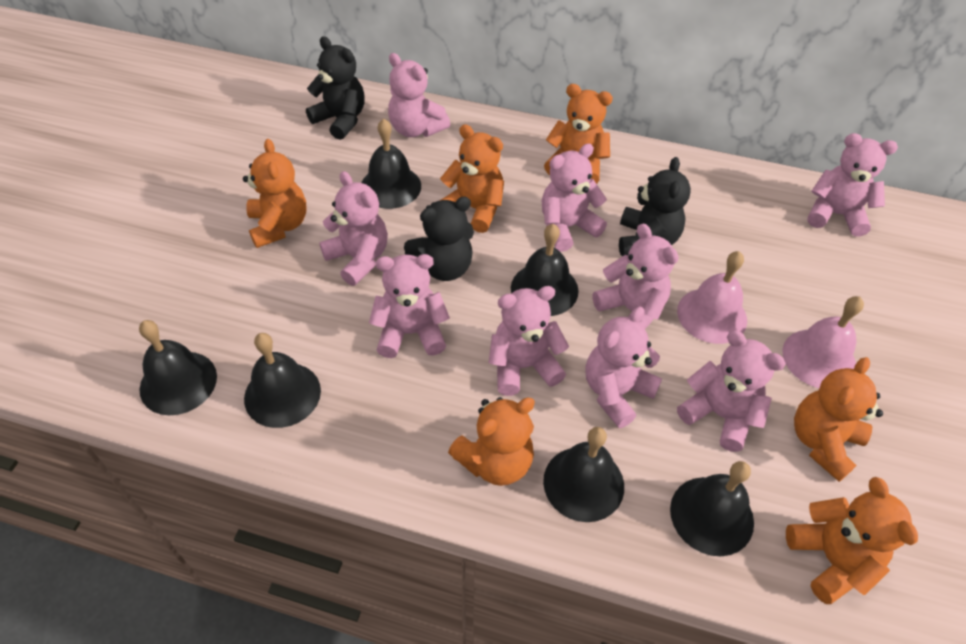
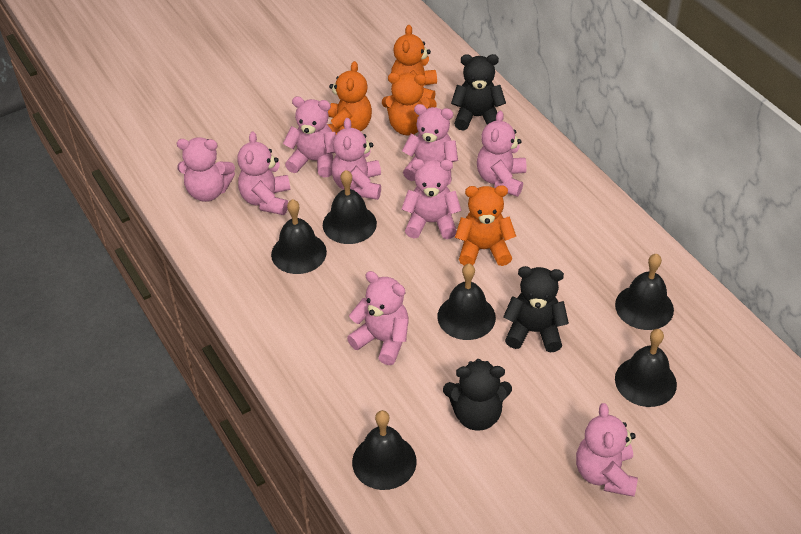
orange teddy bear: 6 -> 4
pink bell: 2 -> 0

